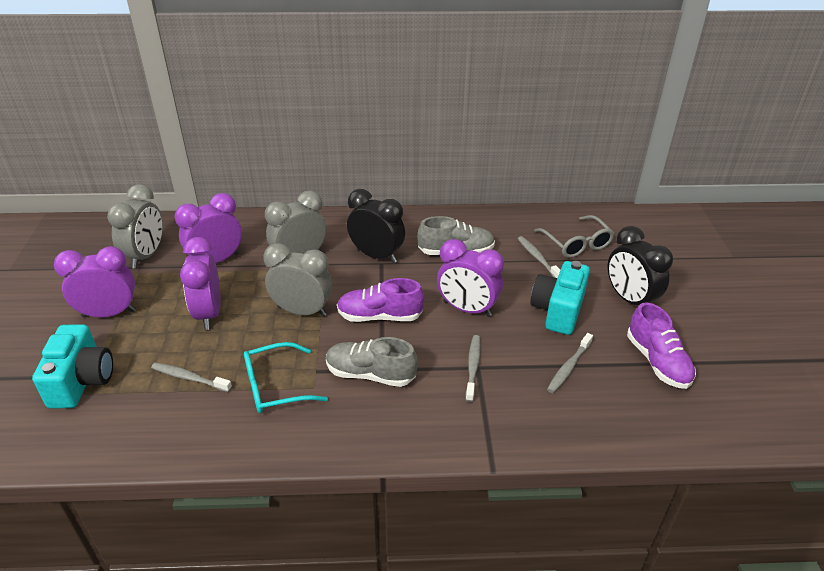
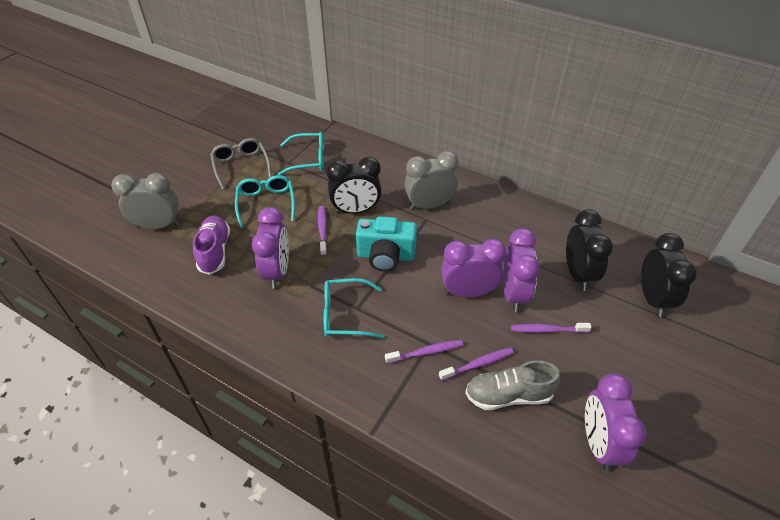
black clock: 2 -> 3
grey clock: 3 -> 2
grey shoe: 2 -> 1
grey toothbrush: 4 -> 0
purple shoe: 2 -> 1
purple toothbrush: 0 -> 4
turquoise camera: 2 -> 1
turquoise glasses: 1 -> 3

